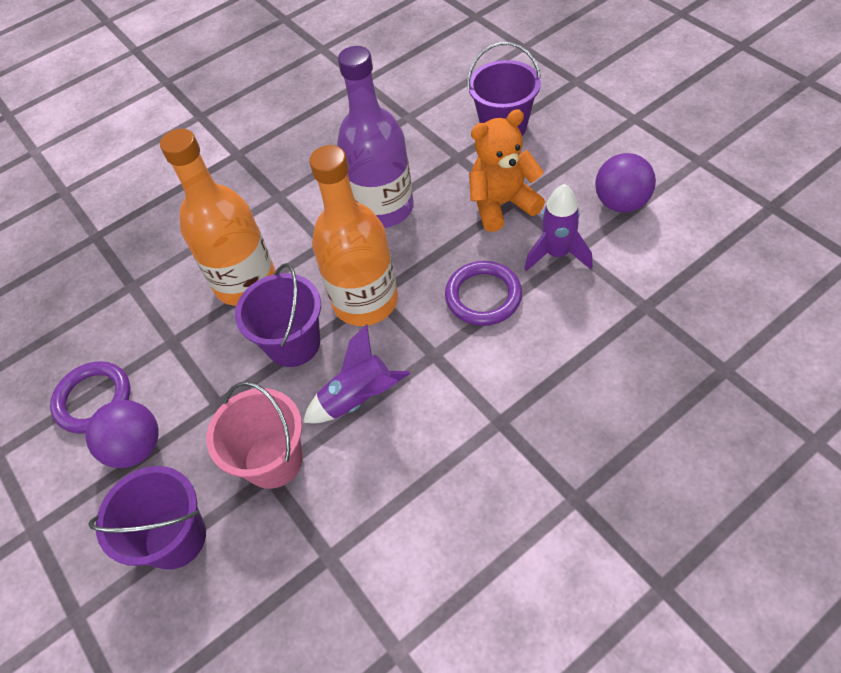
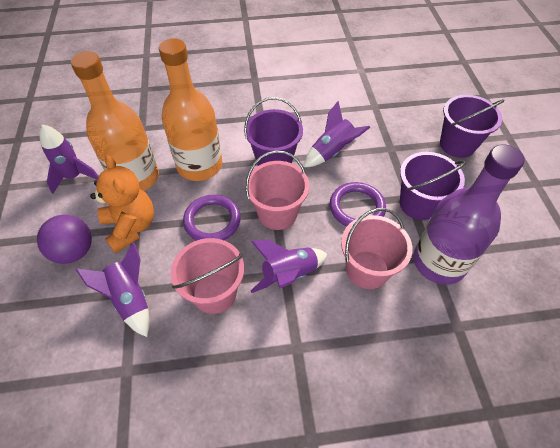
pink bucket: 1 -> 3
purple ball: 2 -> 1
purple rocket: 2 -> 4

